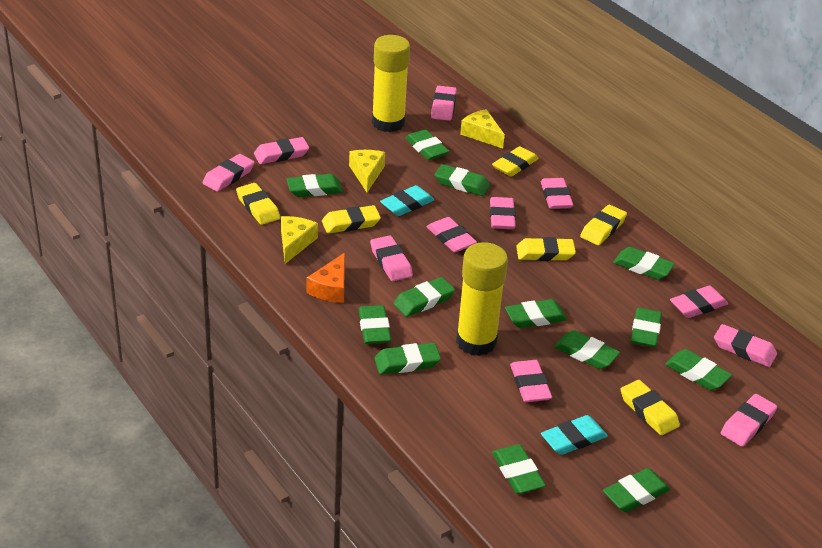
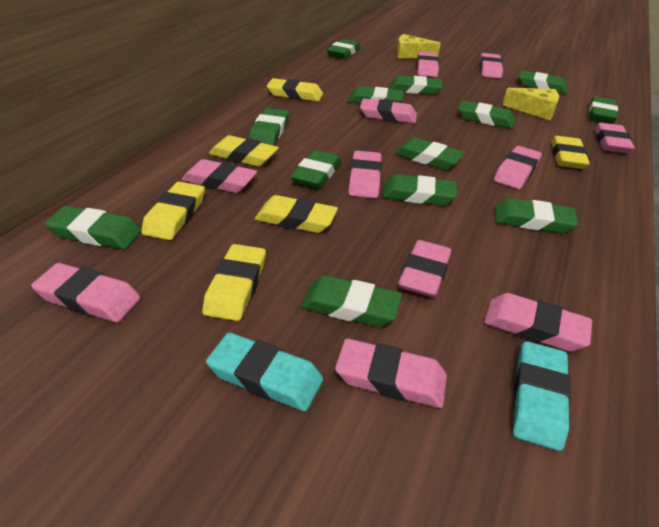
orange cheese: 1 -> 0
yellow cheese: 3 -> 2
yellow glue stick: 2 -> 0

